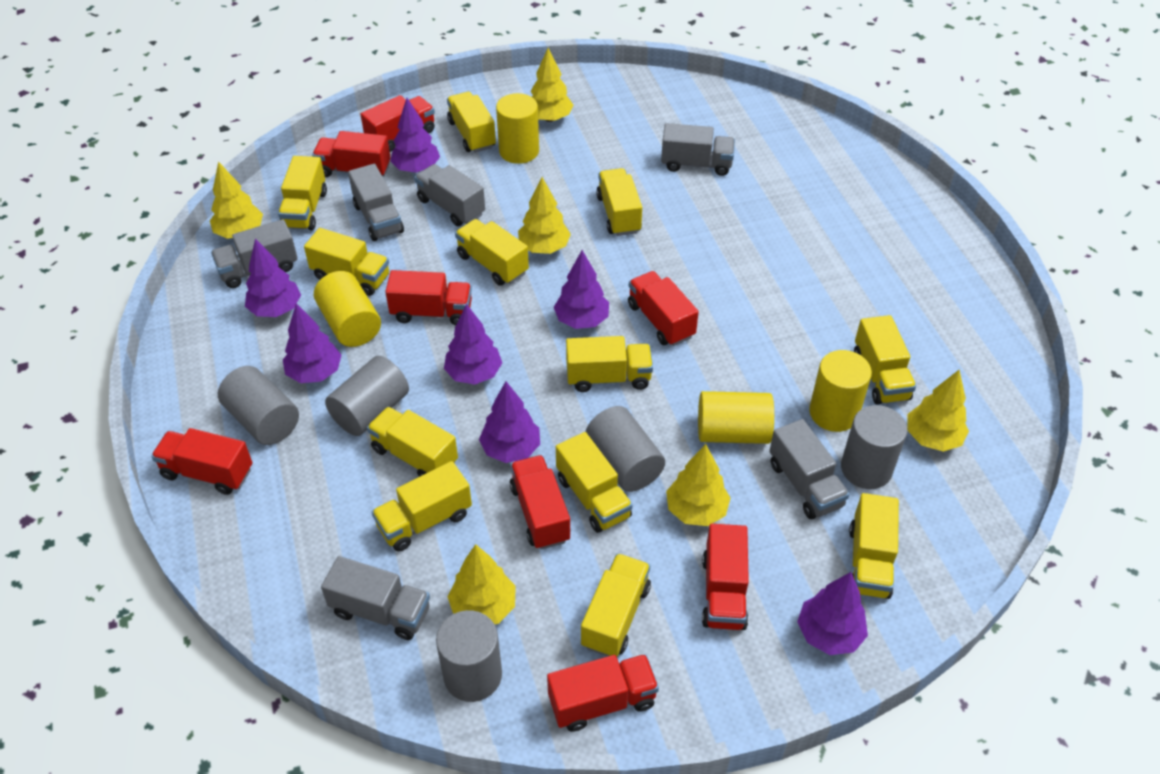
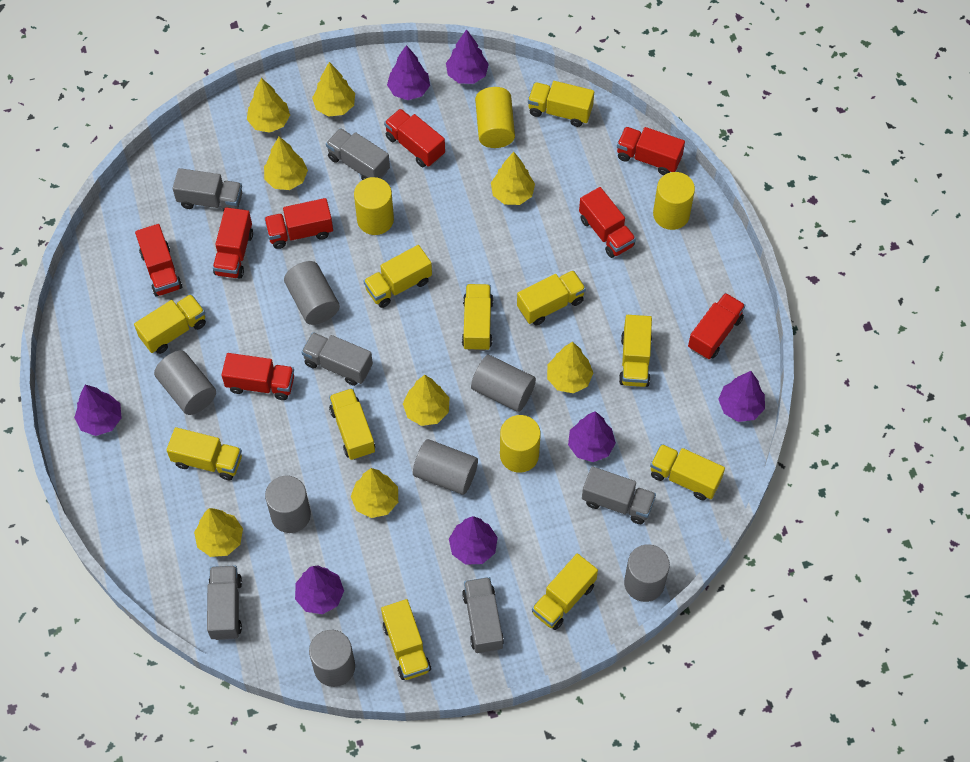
grey cylinder: 5 -> 7
yellow tree: 6 -> 8
yellow truck: 12 -> 11

